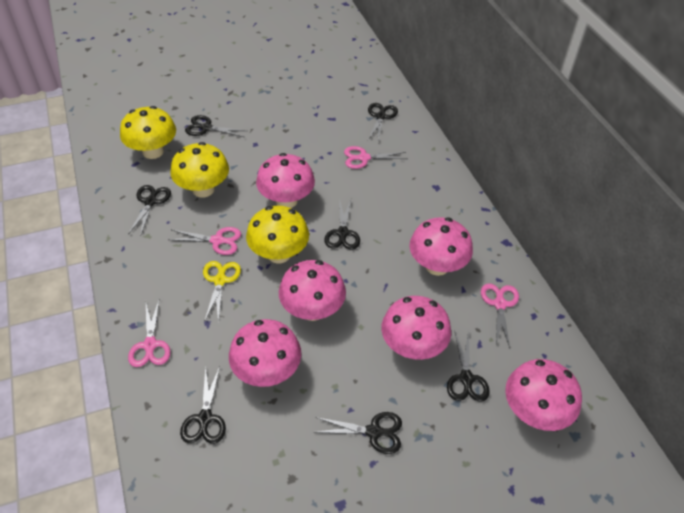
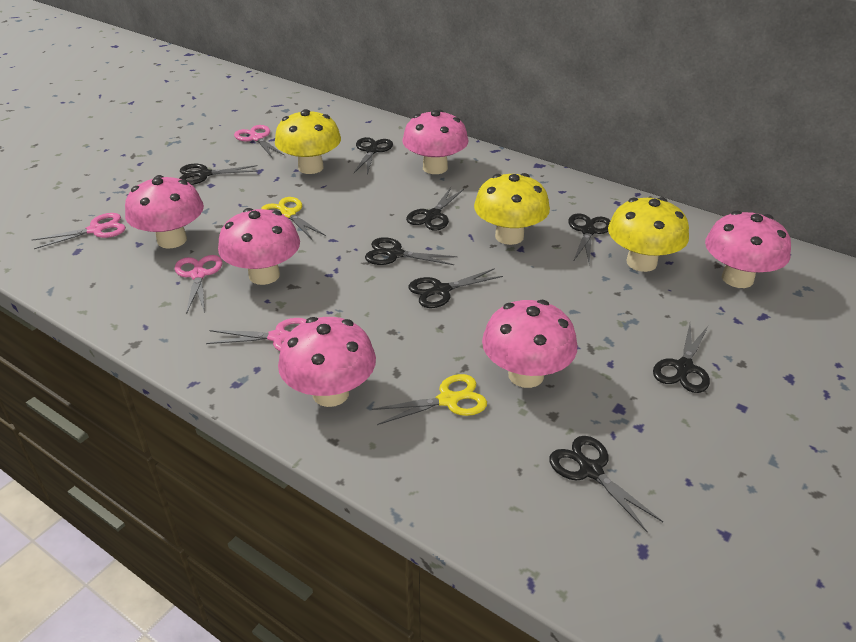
black scissors: 7 -> 8
yellow scissors: 1 -> 2

